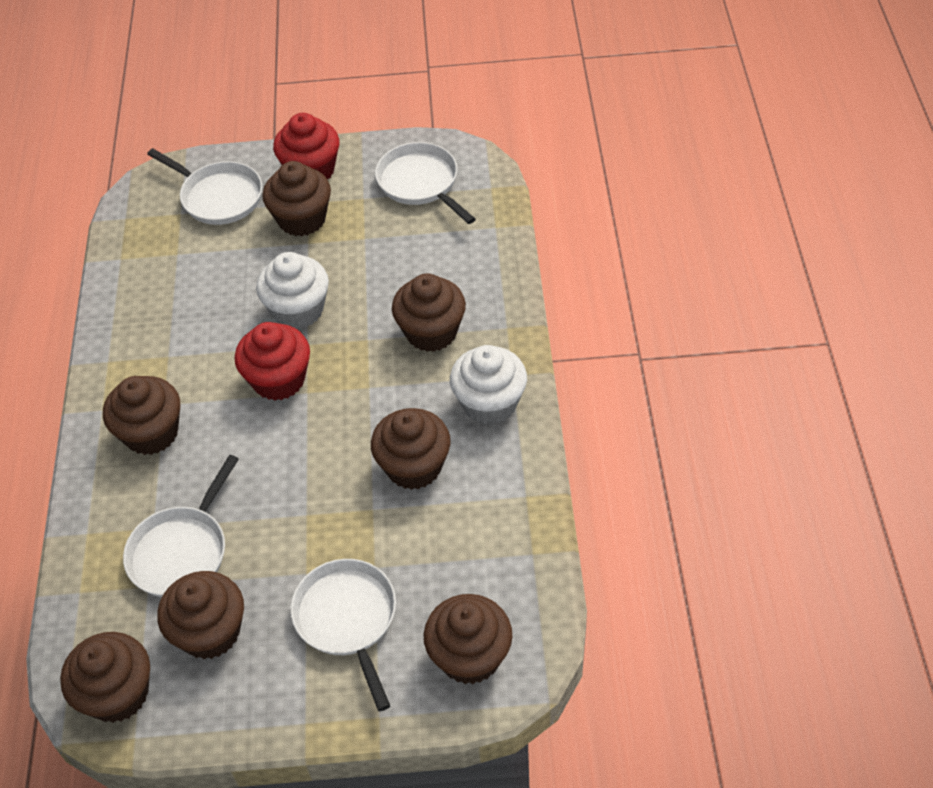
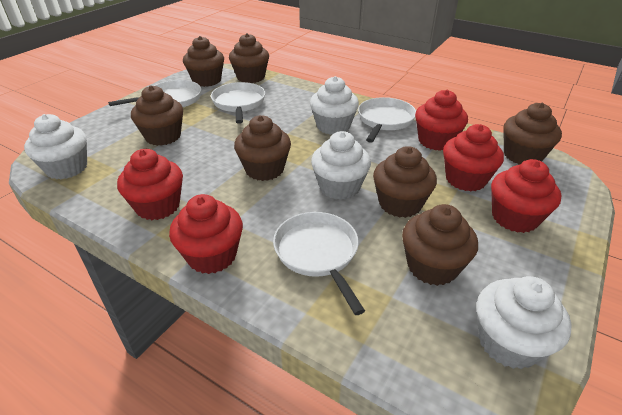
red cupcake: 2 -> 5
white cupcake: 2 -> 4

